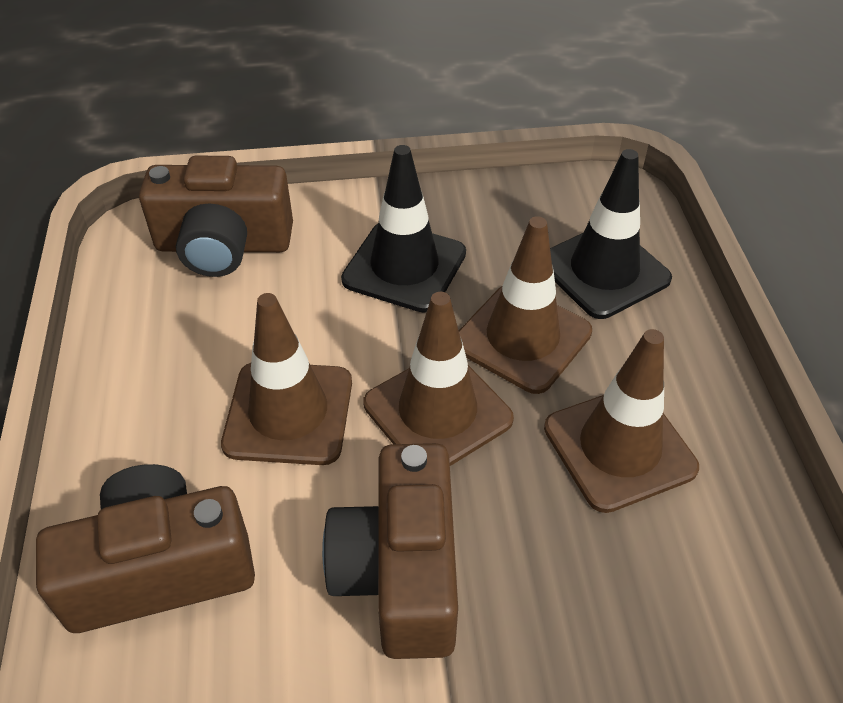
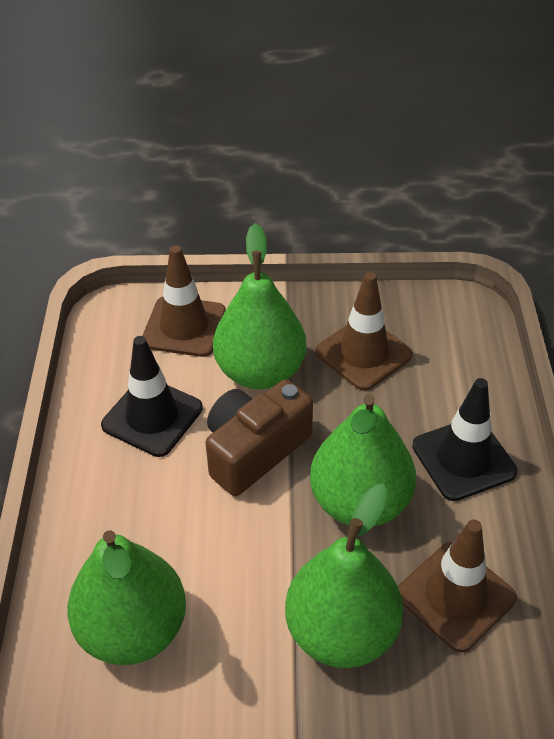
brown camera: 3 -> 1
brown traffic cone: 4 -> 3
green pear: 0 -> 4

